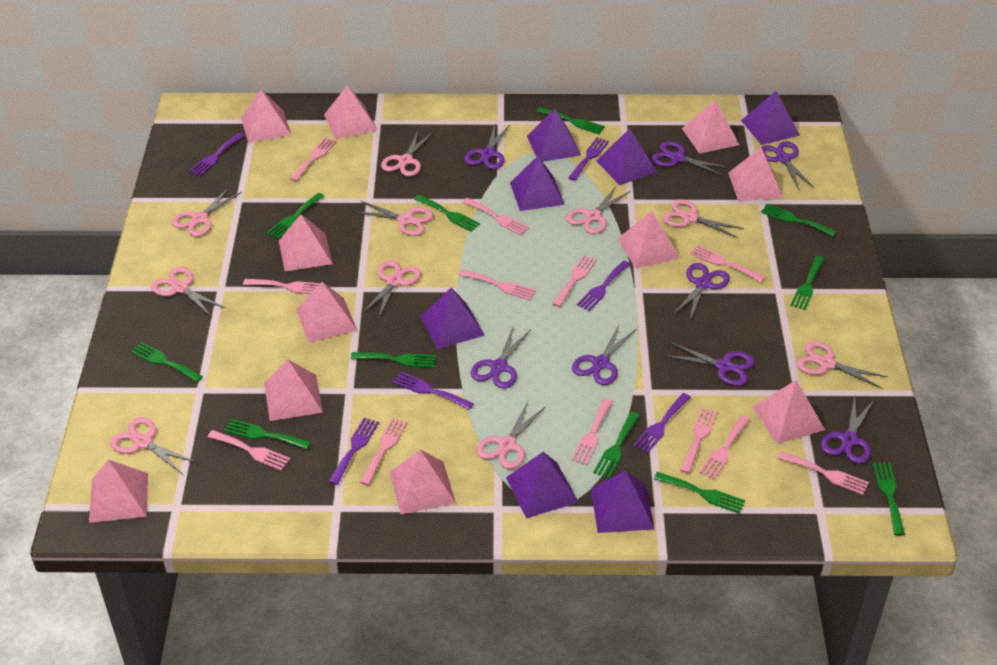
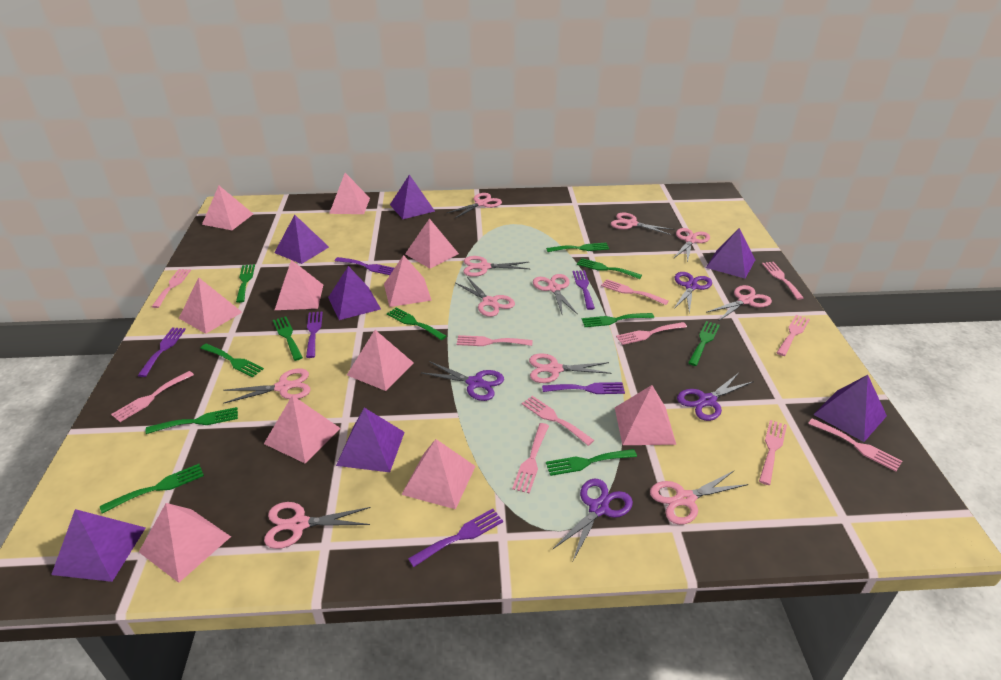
pink fork: 12 -> 11
pink scissors: 10 -> 11
purple scissors: 8 -> 4

